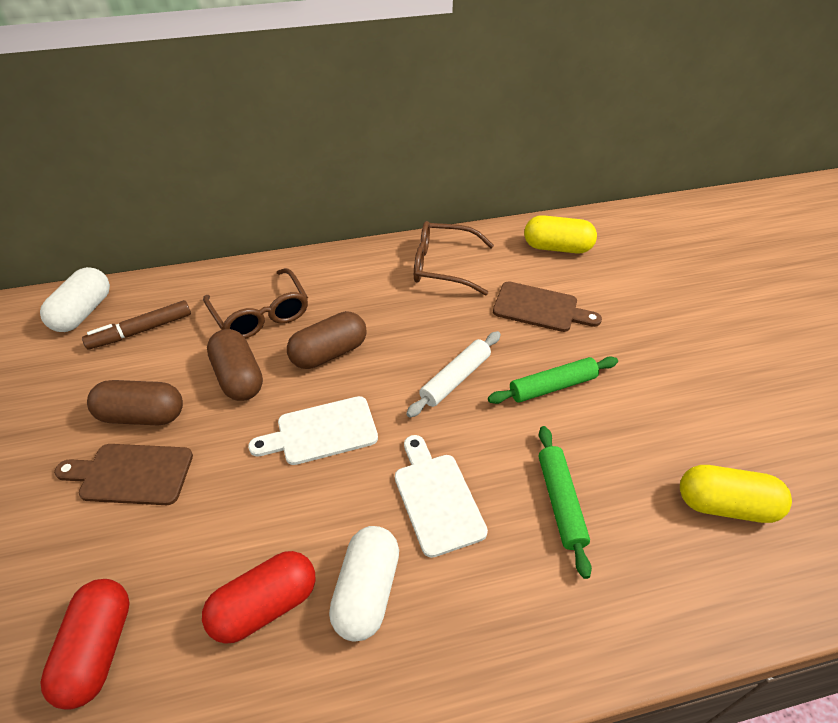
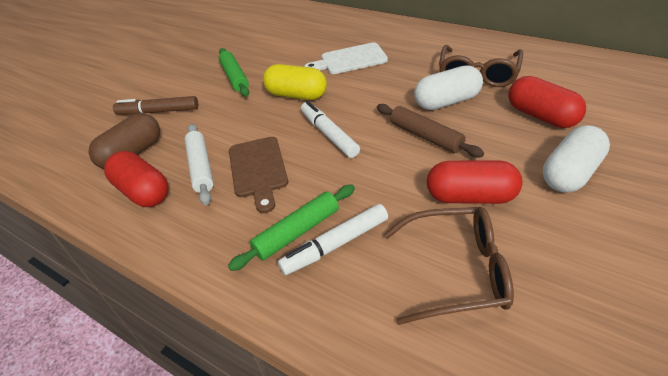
brown capsule: 3 -> 1
brown cutting board: 2 -> 1
brown rolling pin: 0 -> 1
red capsule: 2 -> 3
white cutting board: 2 -> 1
white marker: 0 -> 2
yellow capsule: 2 -> 1

